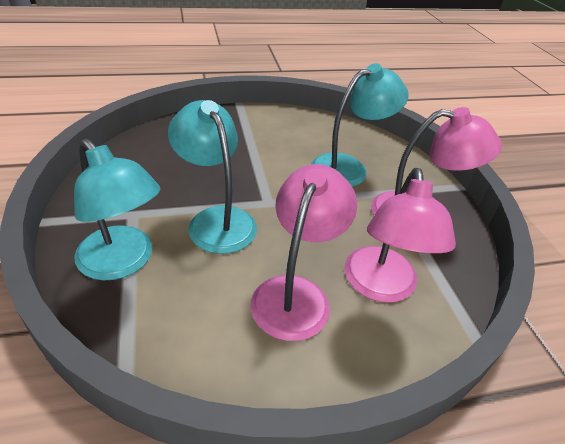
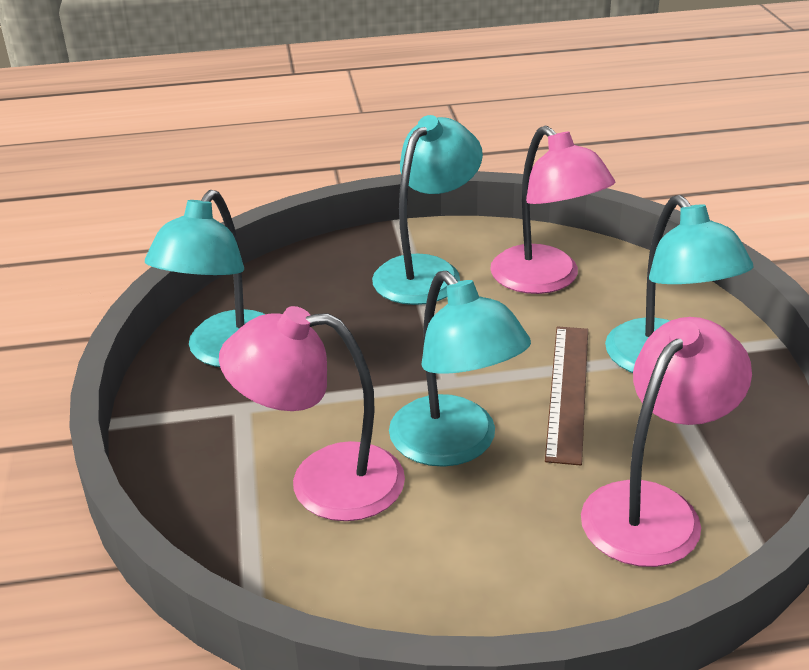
brown ruler: 0 -> 1
turquoise lamp: 3 -> 4

